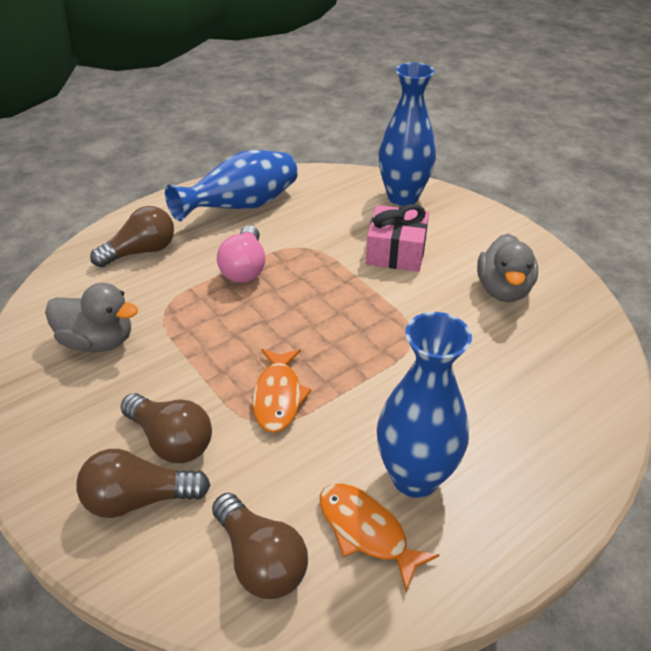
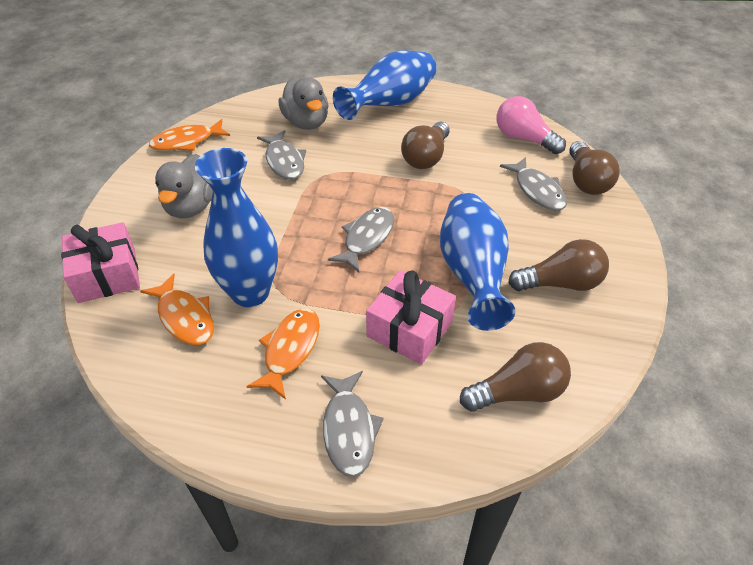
grey fish: 0 -> 4
orange fish: 2 -> 3
pink gift: 1 -> 2

